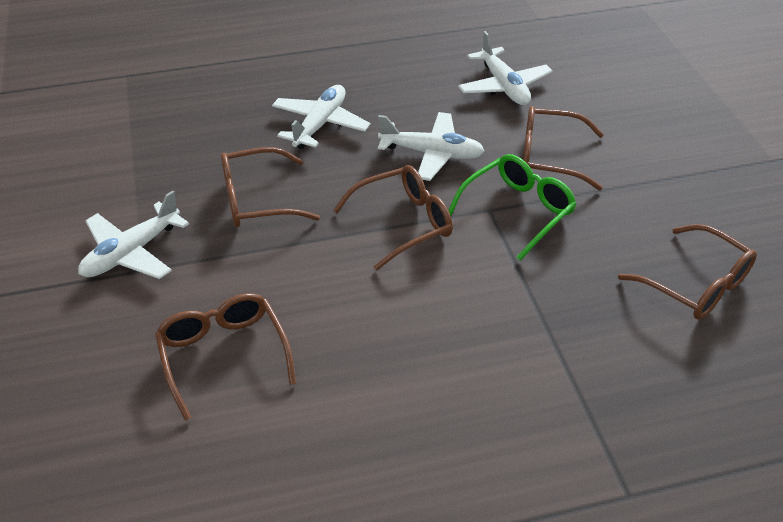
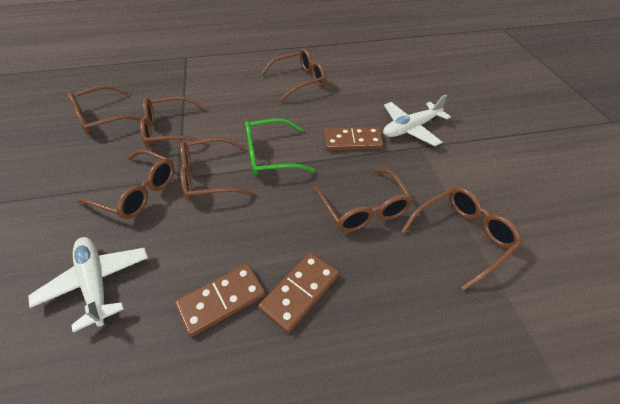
brown domino: 0 -> 3
brown glasses: 5 -> 7
white plane: 4 -> 2

